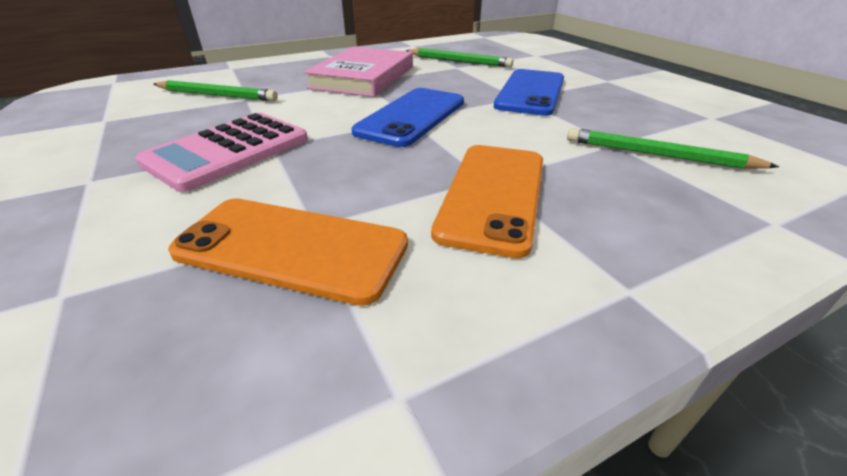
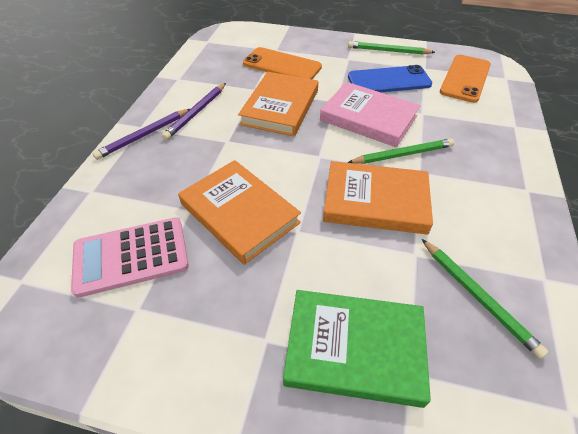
blue phone: 2 -> 1
green book: 0 -> 1
orange book: 0 -> 3
purple pencil: 0 -> 2

